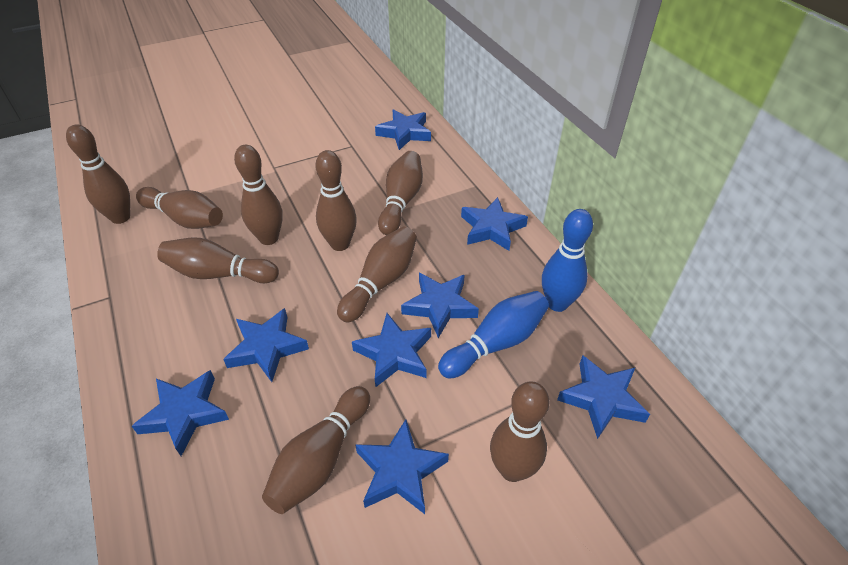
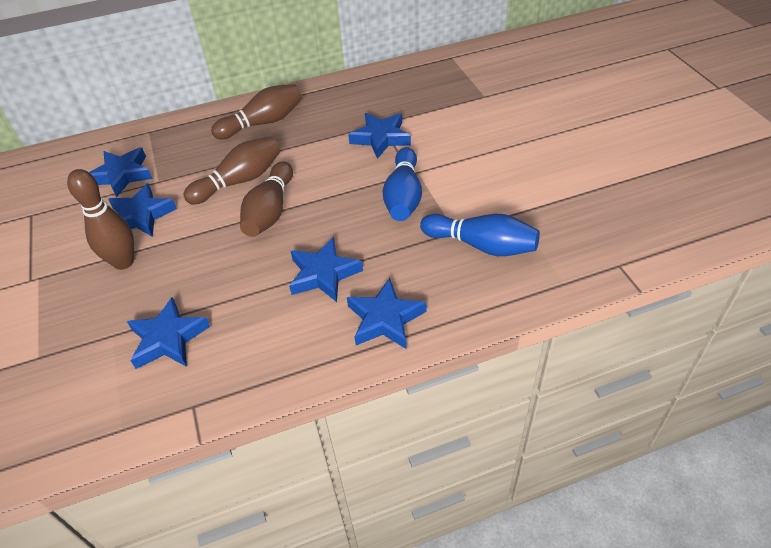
blue star: 8 -> 6
brown bowling pin: 9 -> 4

